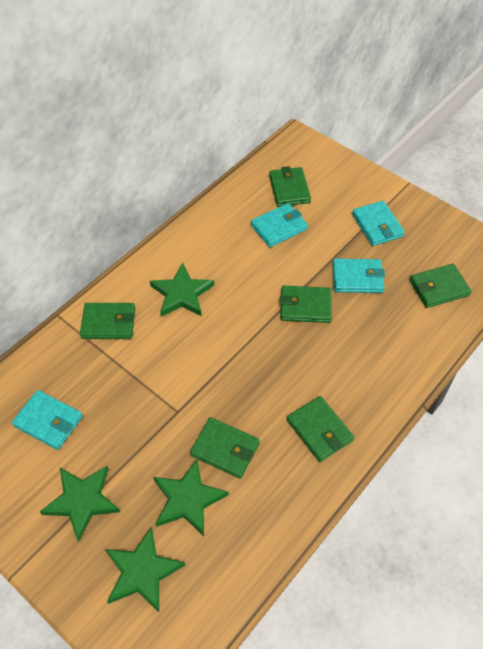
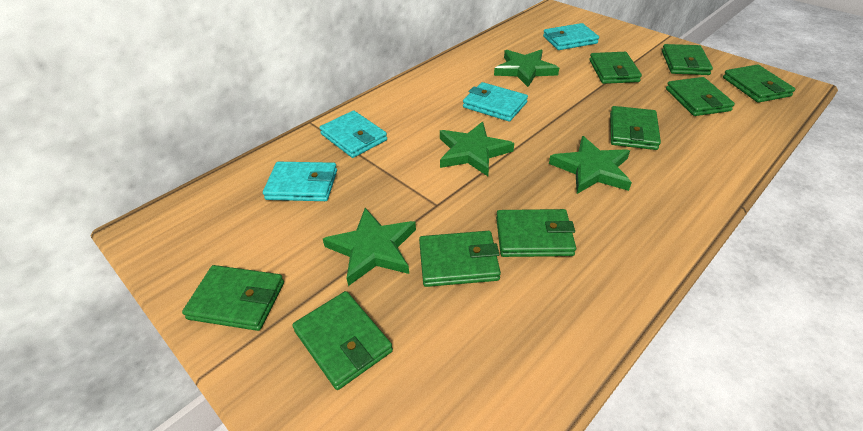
green wallet: 6 -> 9

